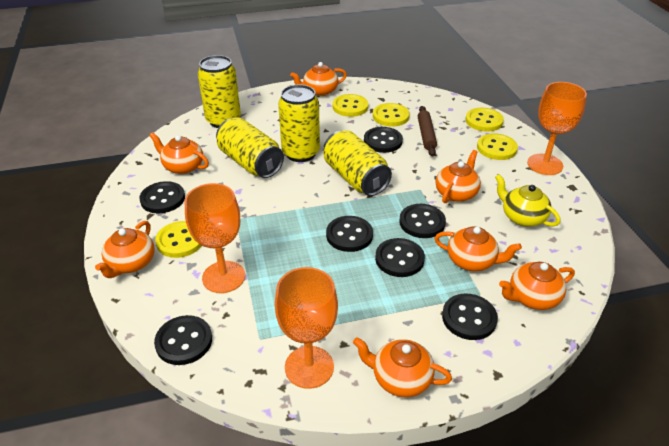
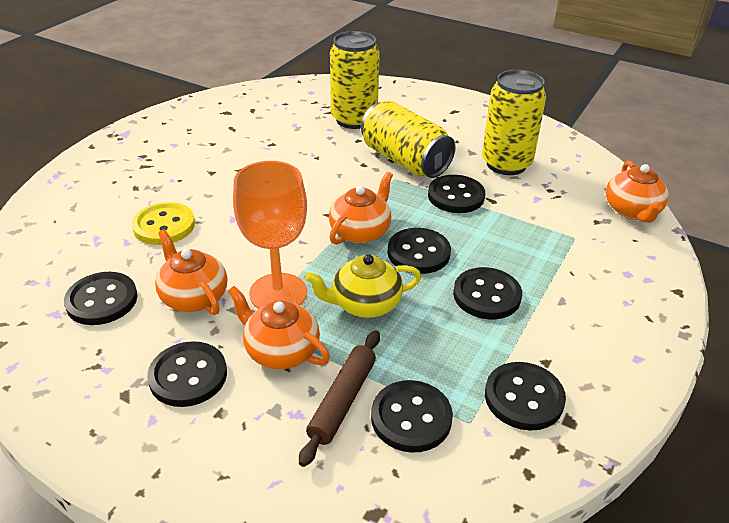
orange goblet: 3 -> 1
orange teapot: 7 -> 4
yellow button: 5 -> 1
yellow can: 4 -> 3

